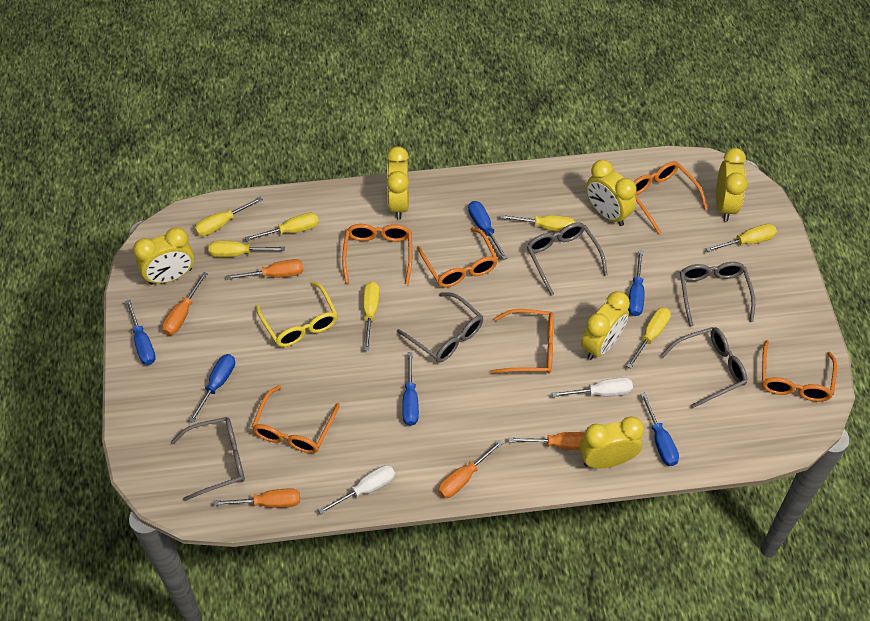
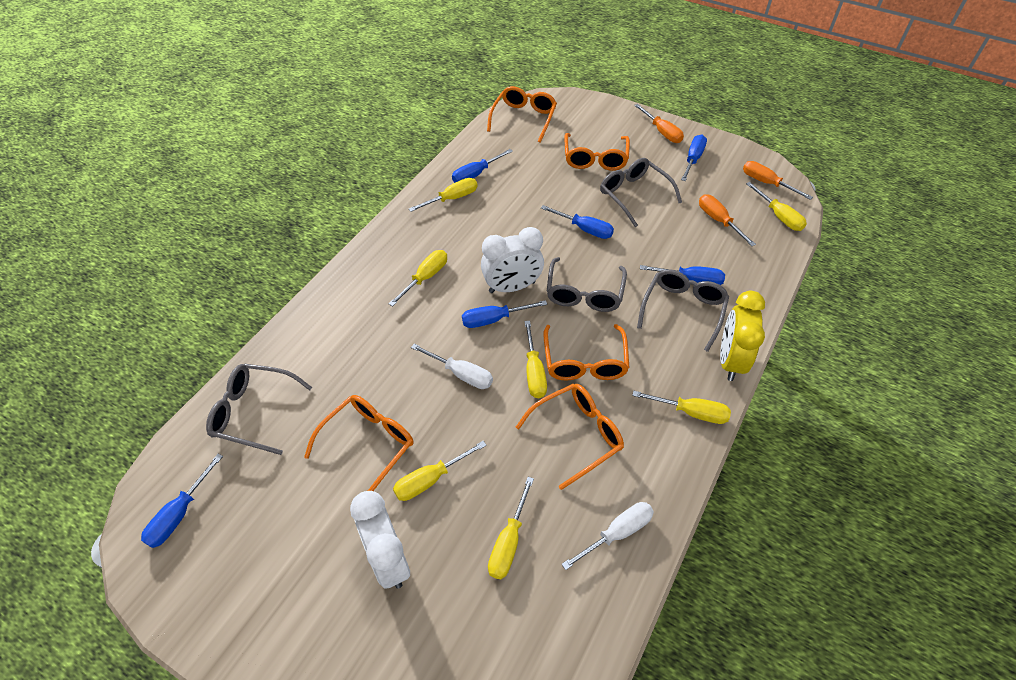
grey glasses: 5 -> 4
orange glasses: 6 -> 5
orange screwdriver: 5 -> 3
white clock: 0 -> 2
yellow clock: 6 -> 1
yellow glasses: 1 -> 0

